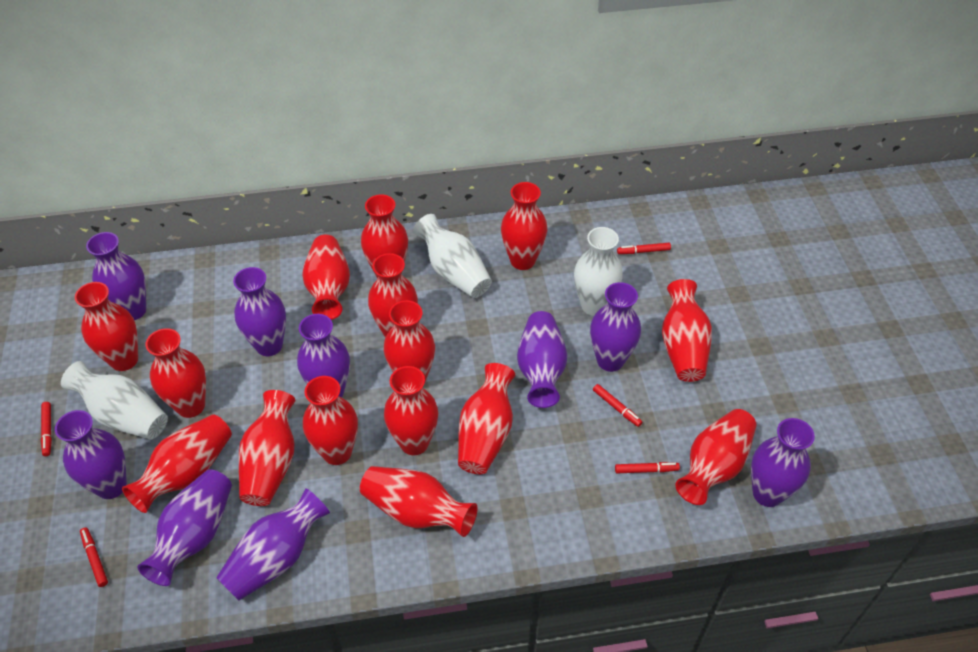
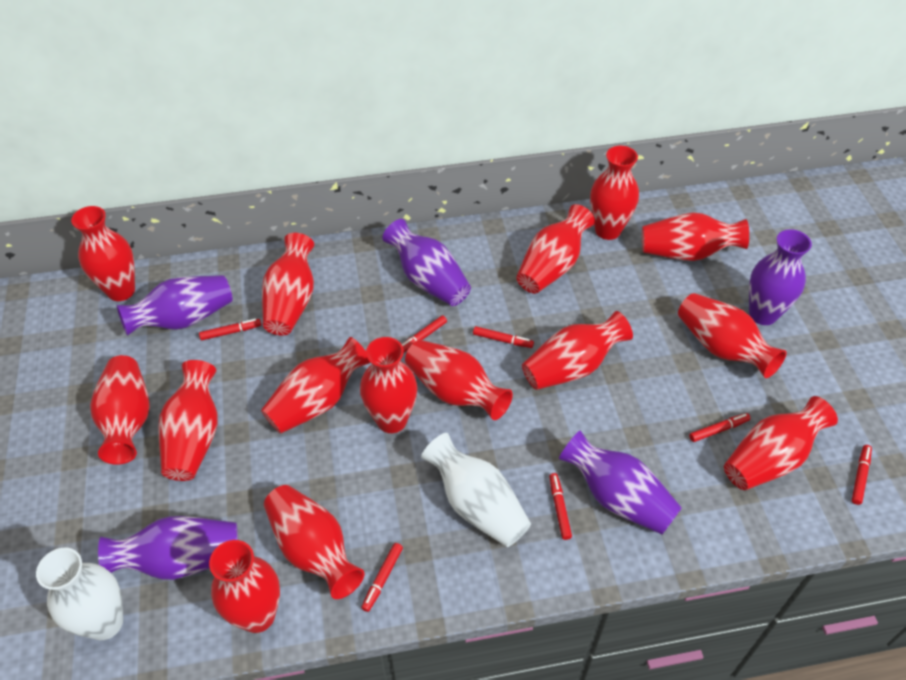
purple vase: 9 -> 5
red marker: 5 -> 7
white vase: 3 -> 2

